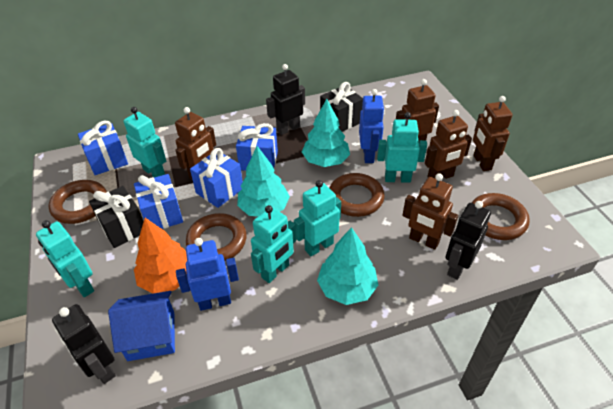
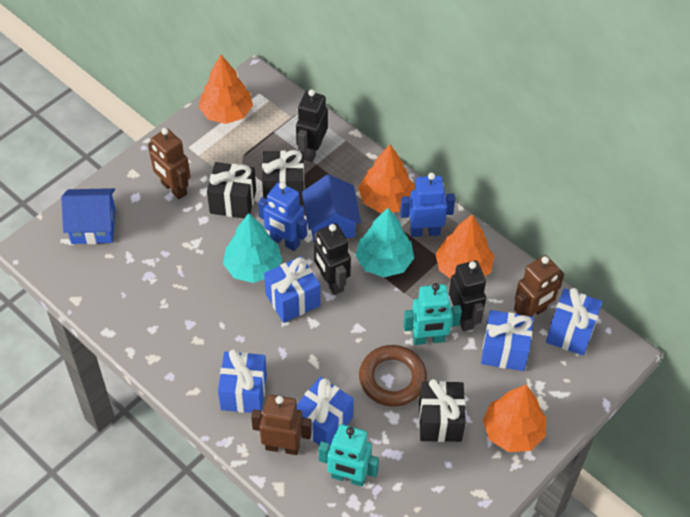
black gift: 2 -> 3
blue gift: 4 -> 5
blue house: 1 -> 2
brown ring: 4 -> 1
brown robot: 5 -> 3
orange tree: 1 -> 4
turquoise robot: 5 -> 2
turquoise tree: 3 -> 2

